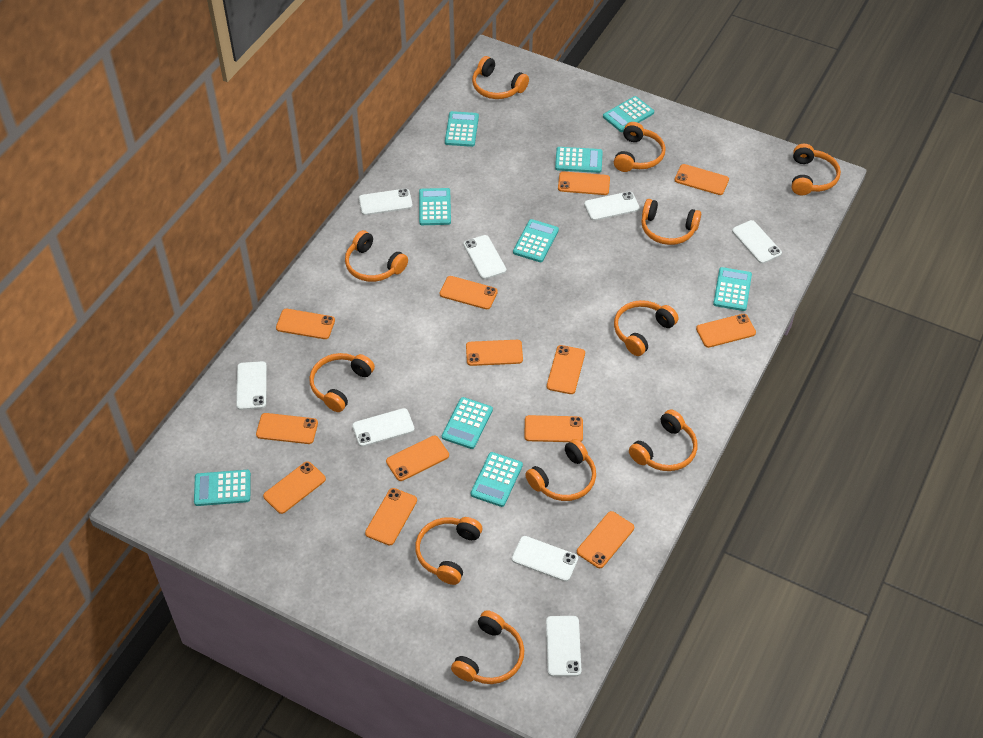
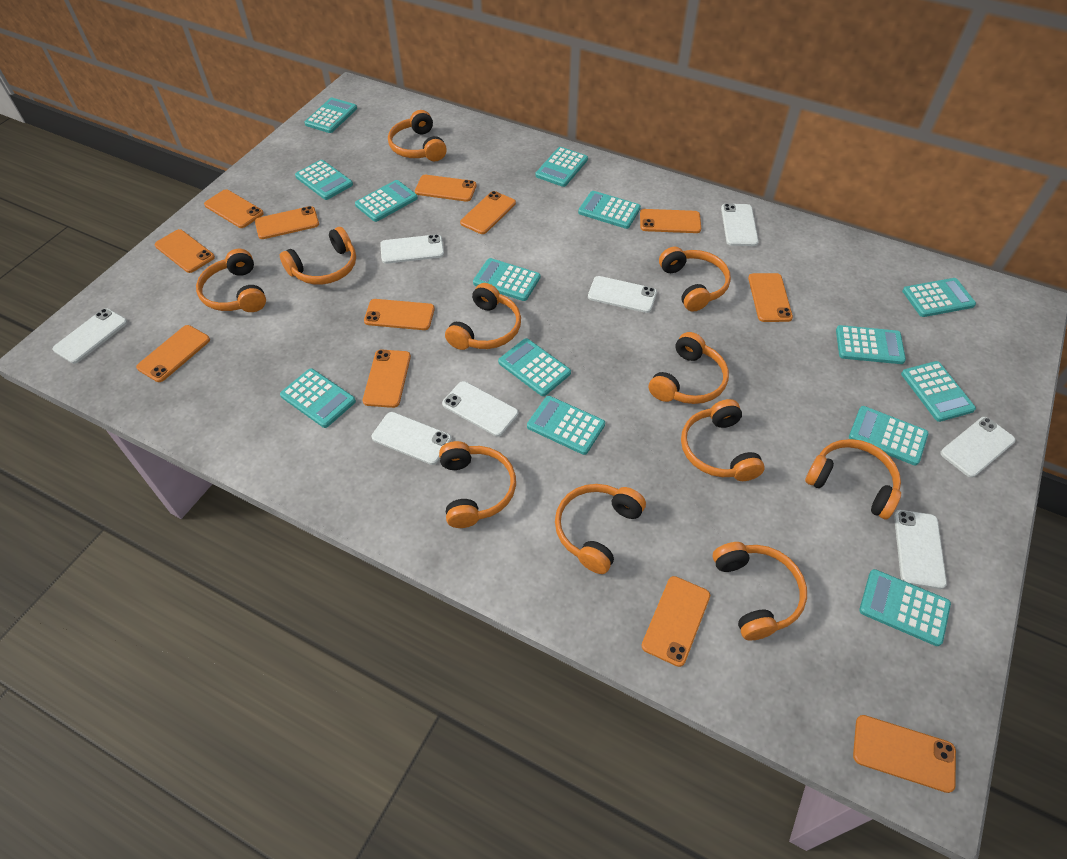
orange phone: 13 -> 12
turquoise calculator: 9 -> 14

